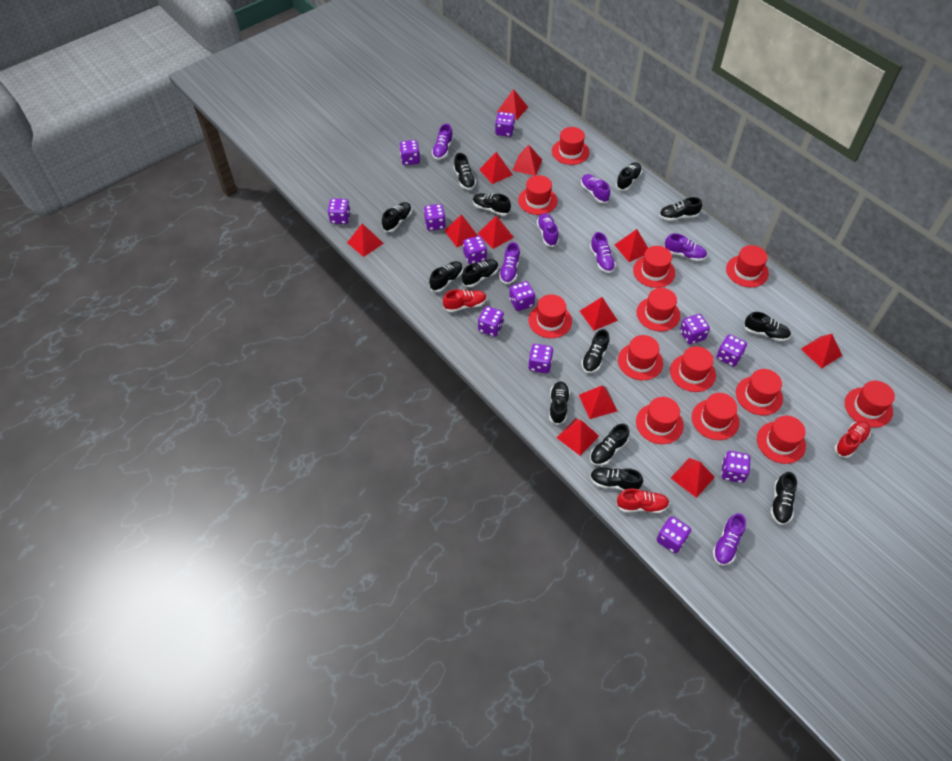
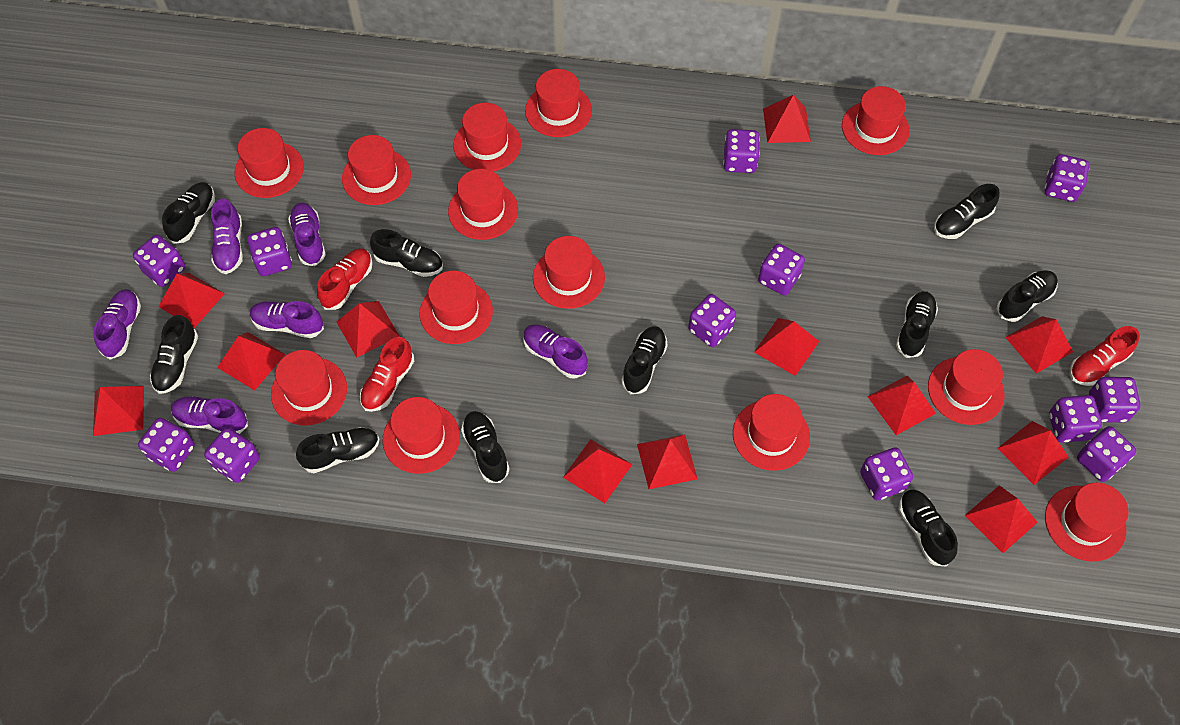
black shoe: 13 -> 10
purple shoe: 7 -> 6

